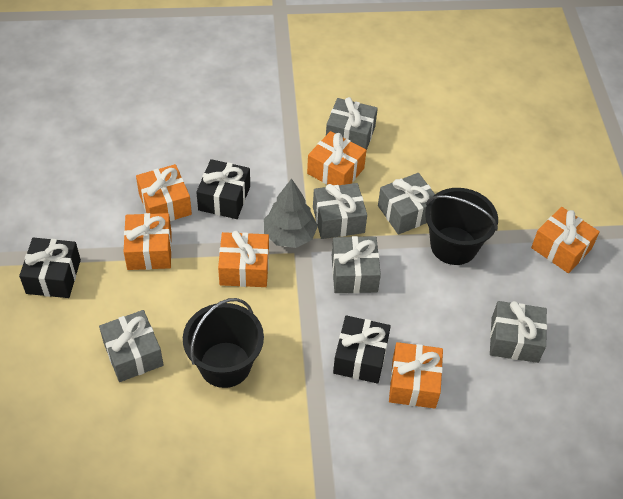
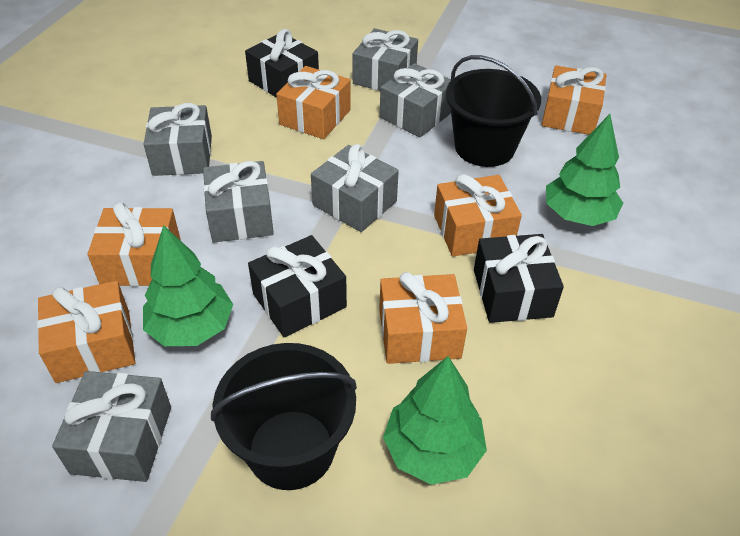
green tree: 0 -> 3
grey tree: 1 -> 0

